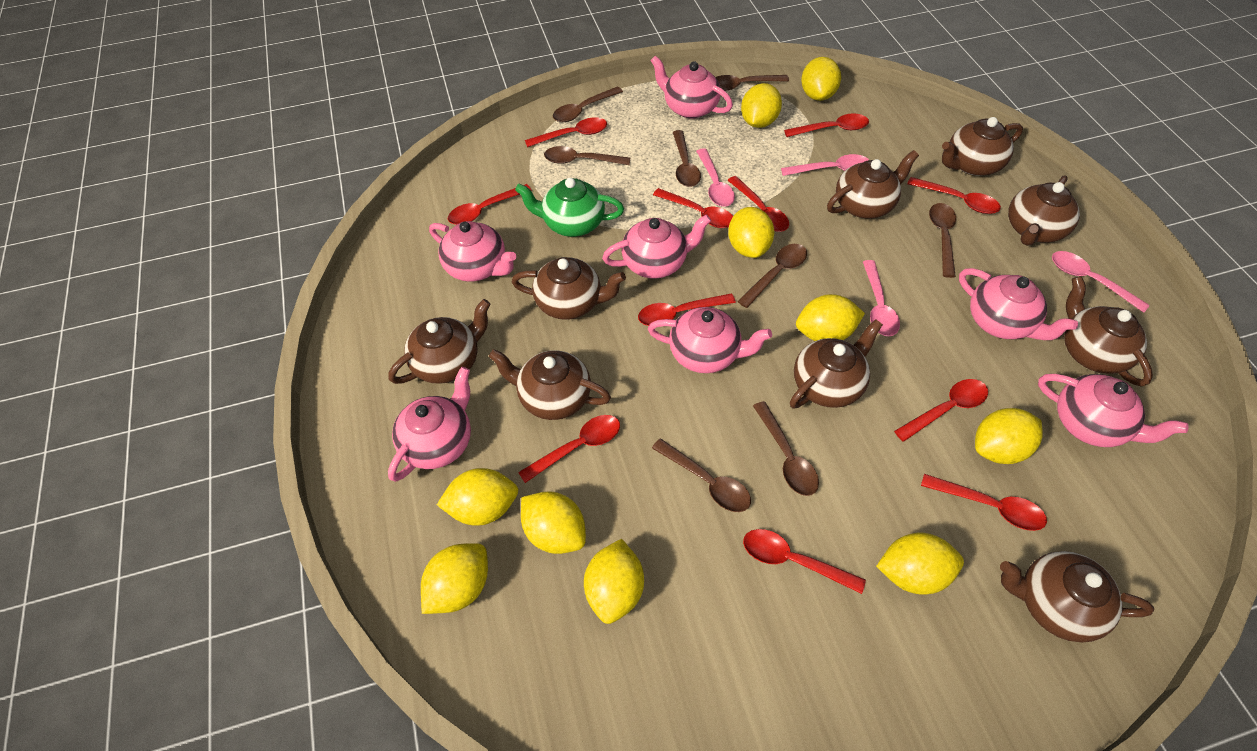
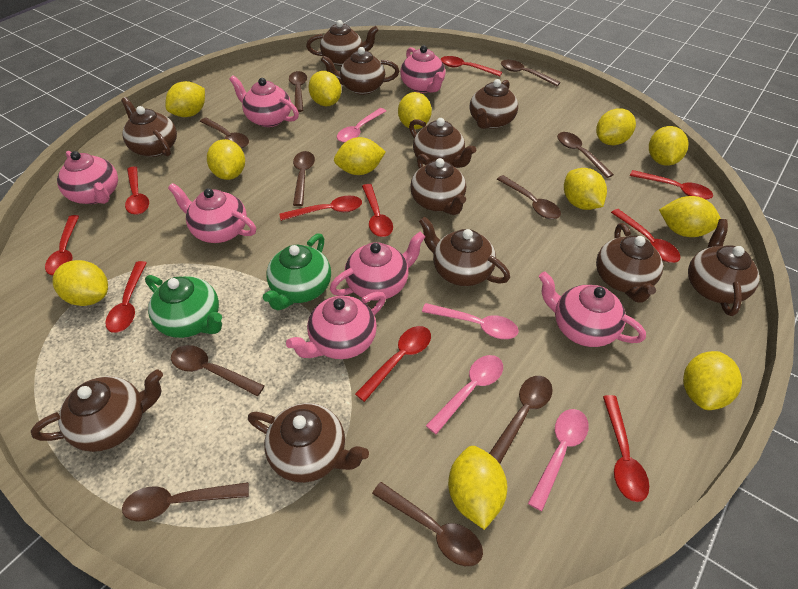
brown spoon: 8 -> 10
brown teapot: 9 -> 11
green teapot: 1 -> 2
red spoon: 11 -> 10
yellow lemon: 10 -> 12

